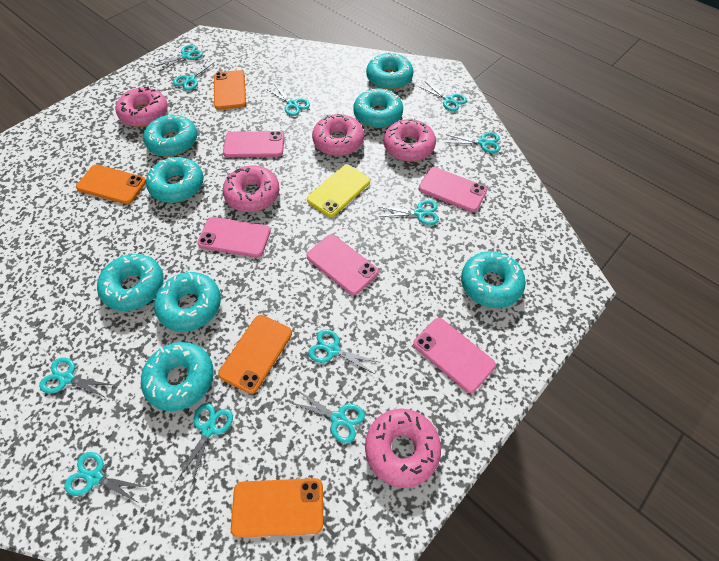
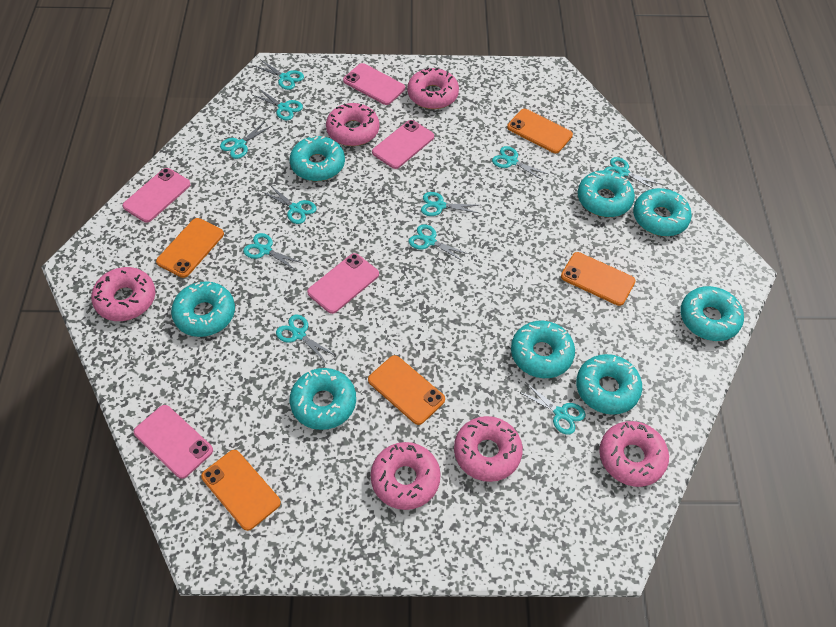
orange phone: 4 -> 5
pink donut: 5 -> 6
yellow phone: 1 -> 0

